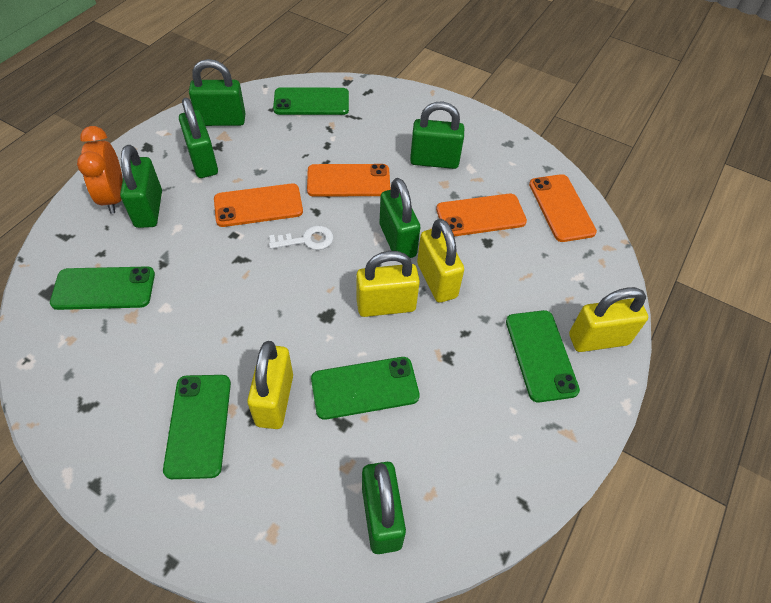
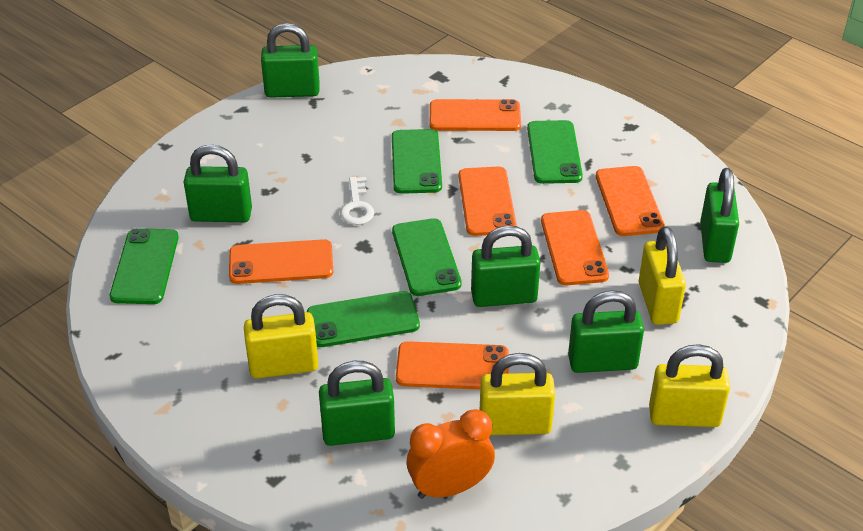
orange phone: 4 -> 6

